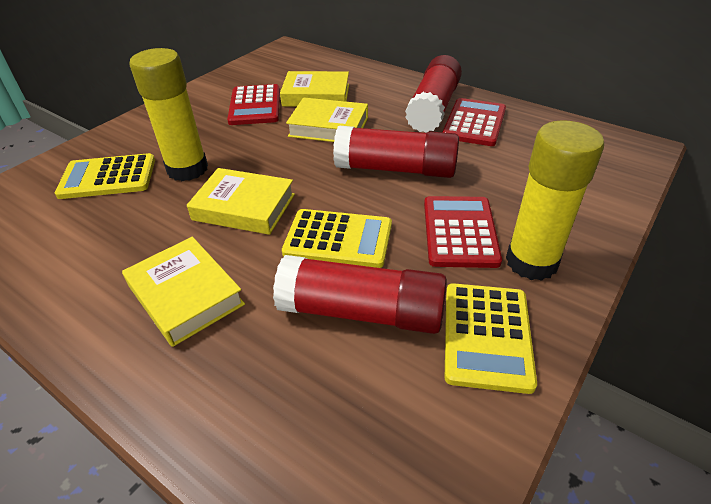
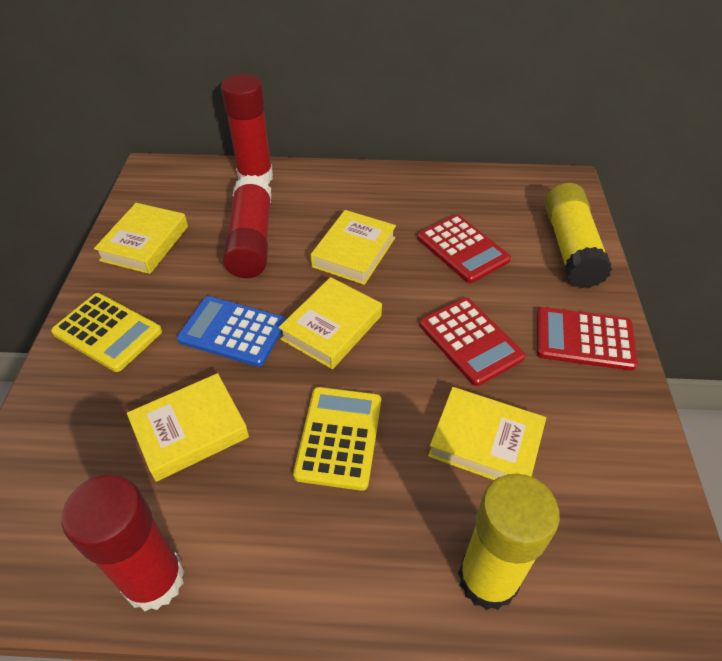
blue calculator: 0 -> 1
yellow book: 4 -> 5
yellow calculator: 3 -> 2

